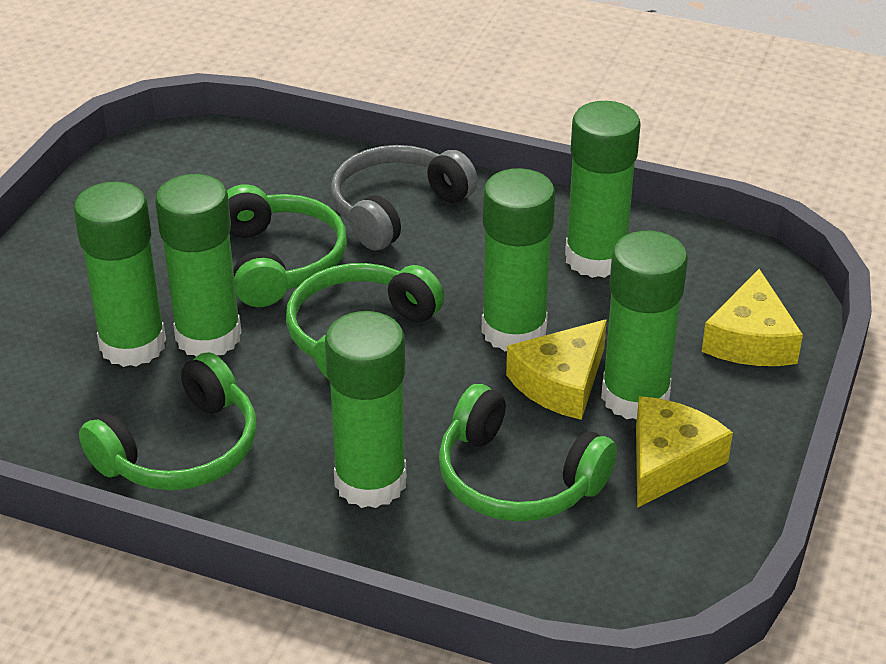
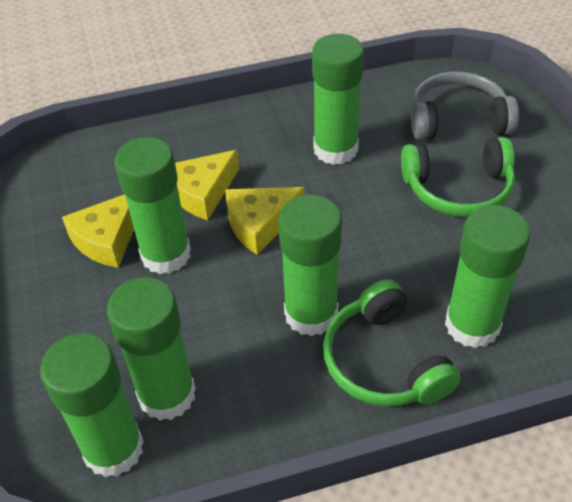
green headphones: 4 -> 2

